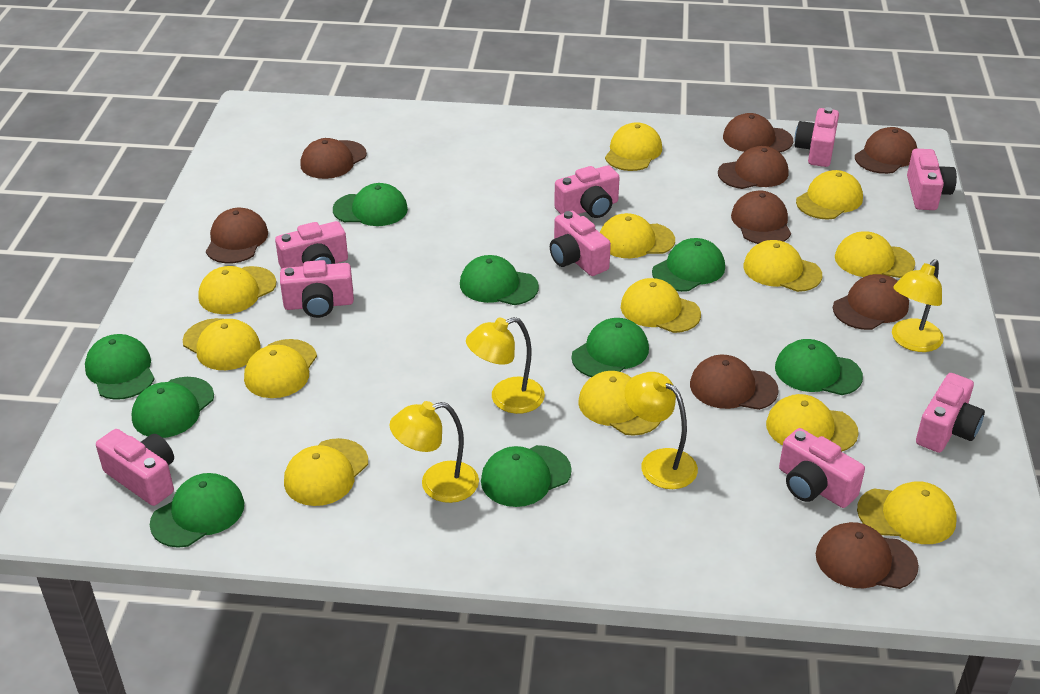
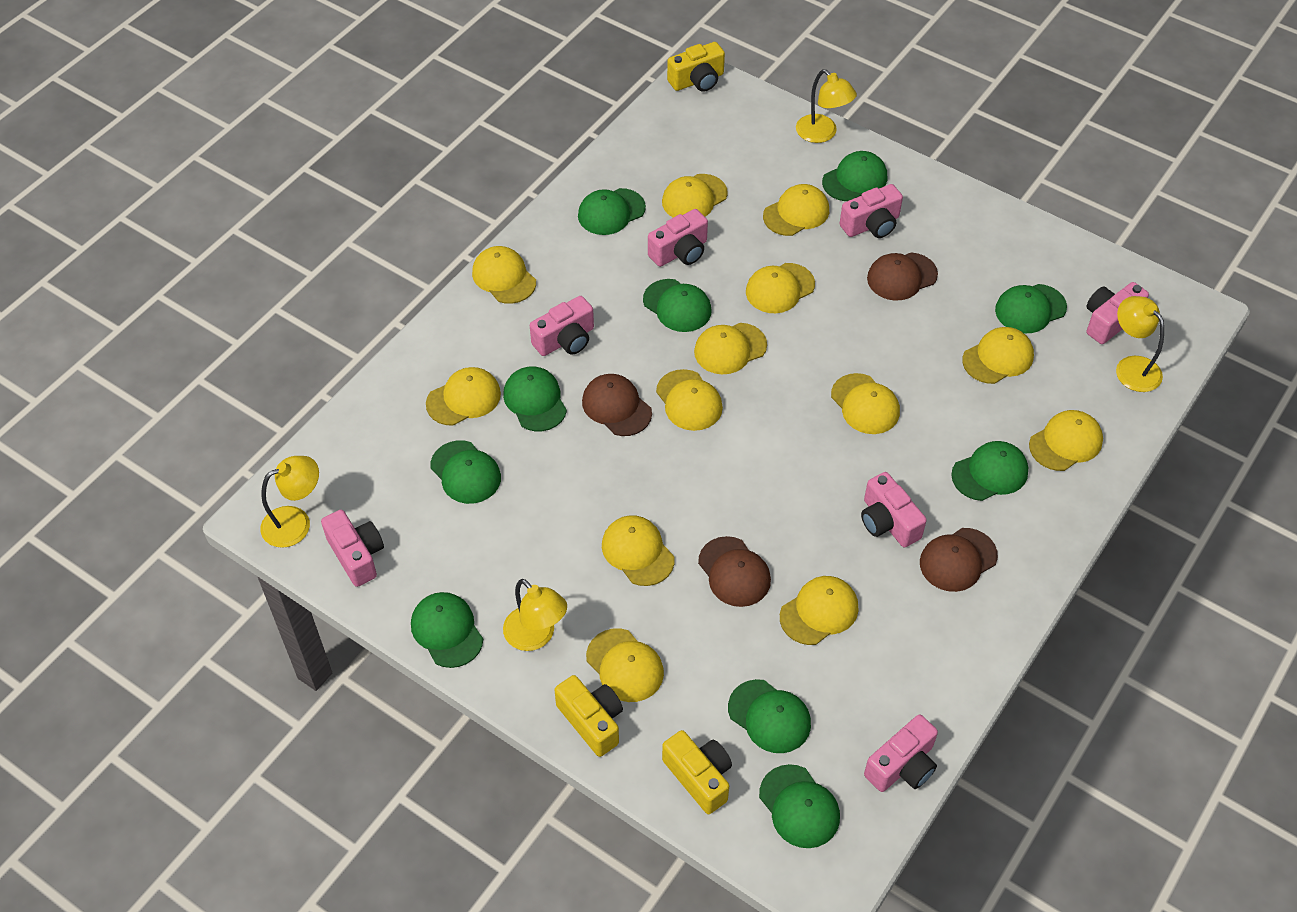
brown cap: 9 -> 4
green cap: 9 -> 10
pink camera: 9 -> 7
yellow camera: 0 -> 3

